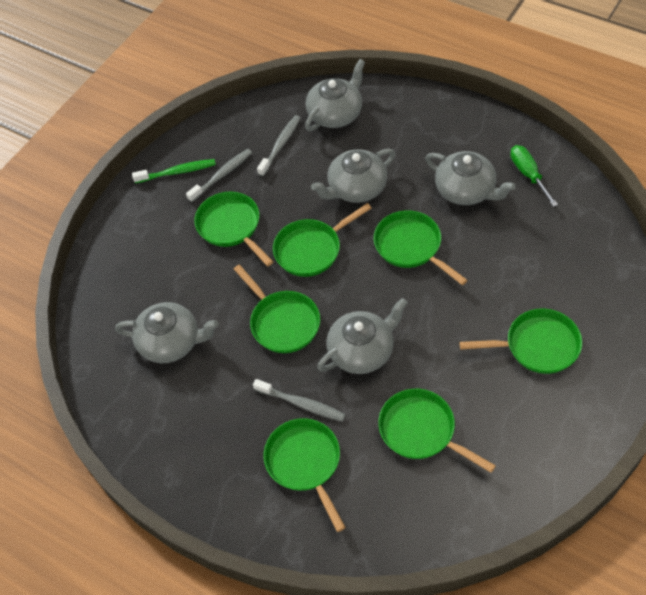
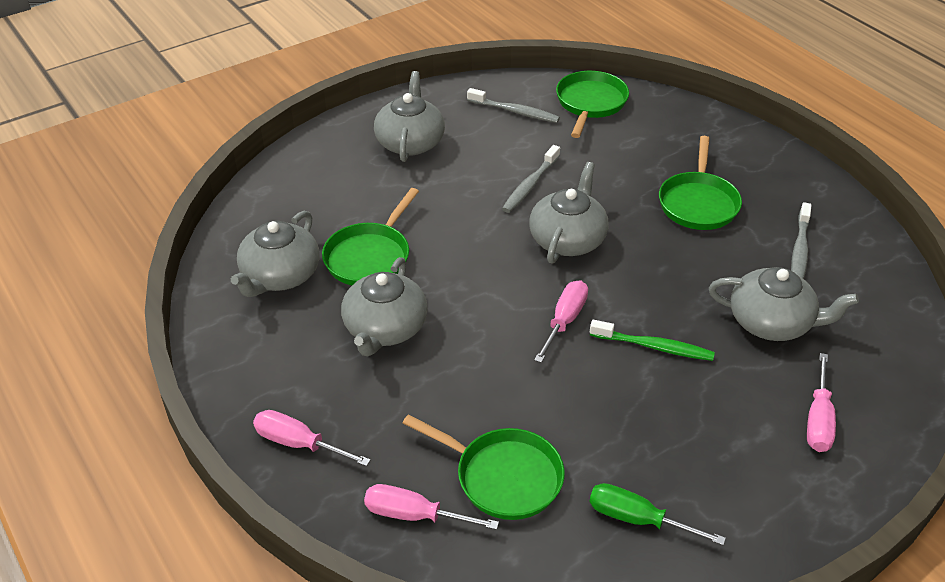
green pan: 7 -> 4
pink screwdriver: 0 -> 4

